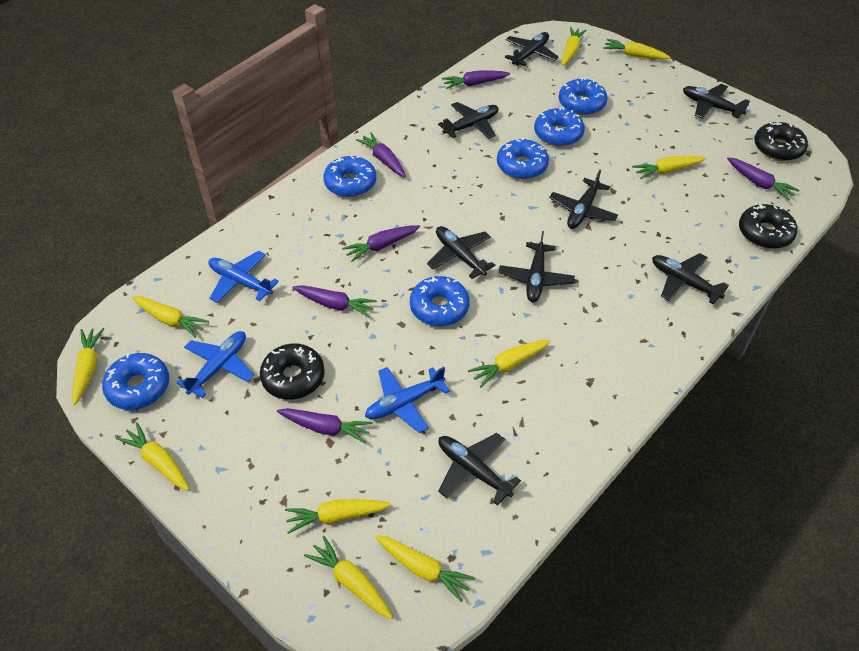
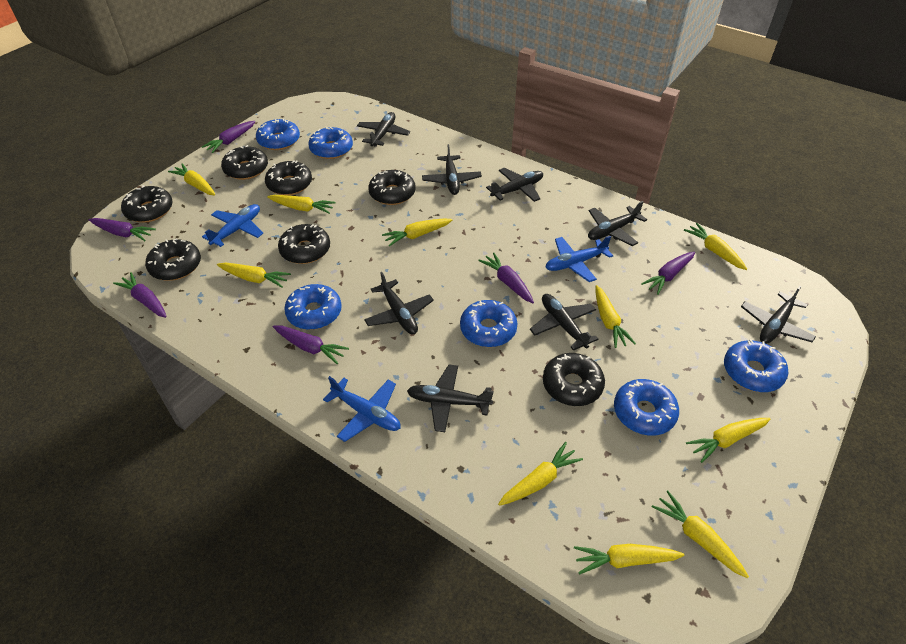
black donut: 3 -> 7

